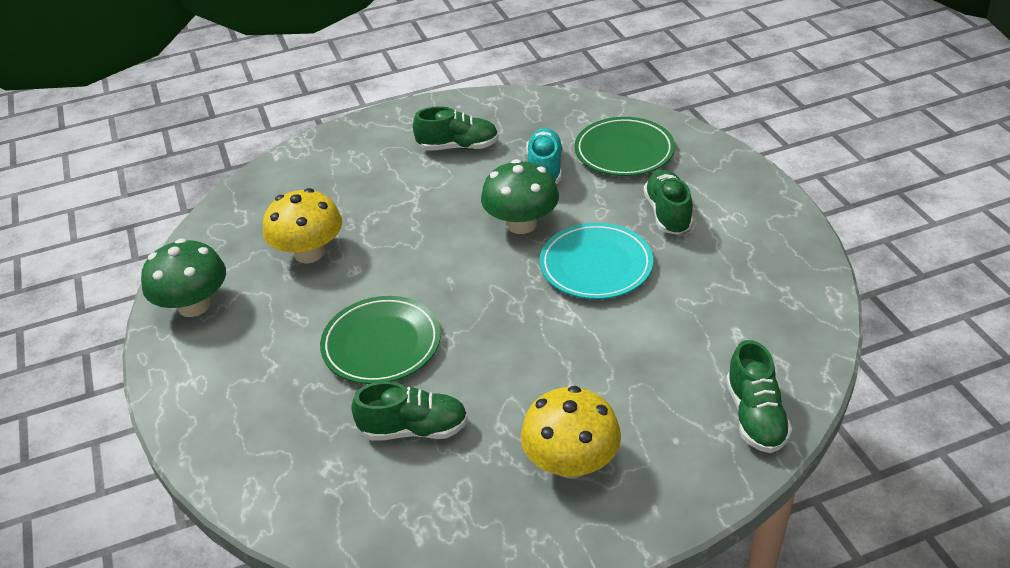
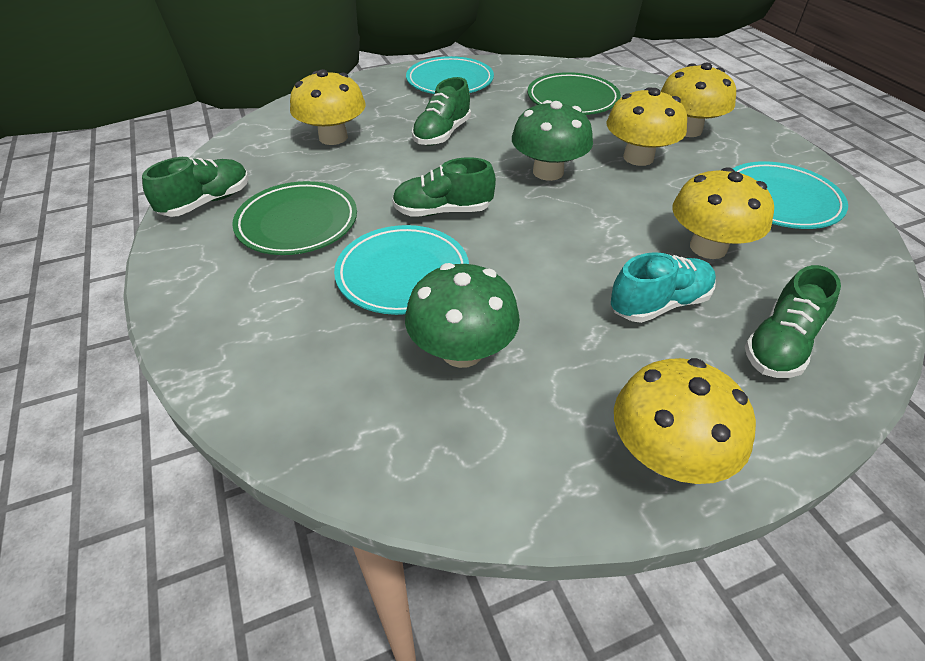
turquoise plate: 1 -> 3
yellow mushroom: 2 -> 5

